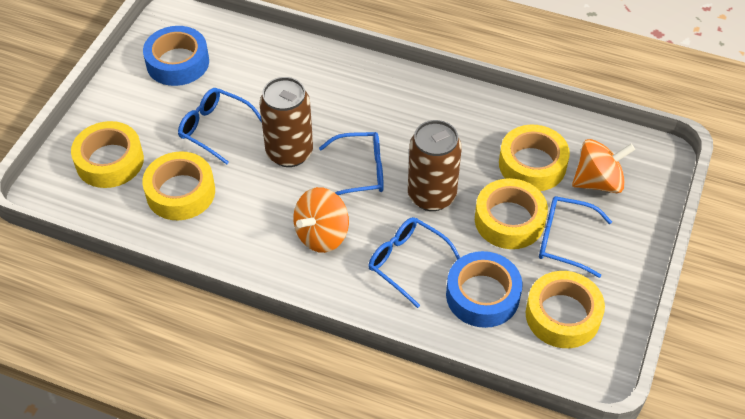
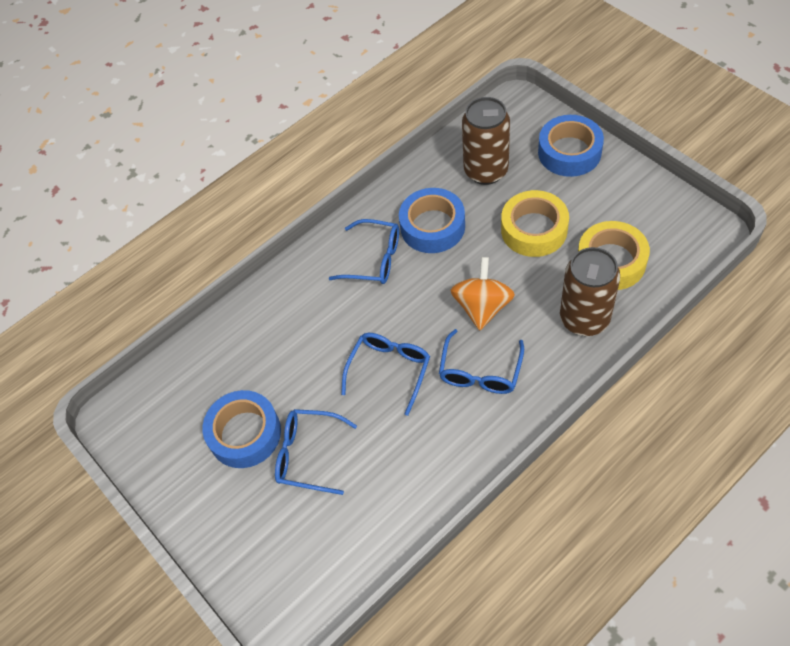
blue tape: 2 -> 3
orange spinning top: 2 -> 1
yellow tape: 5 -> 2

